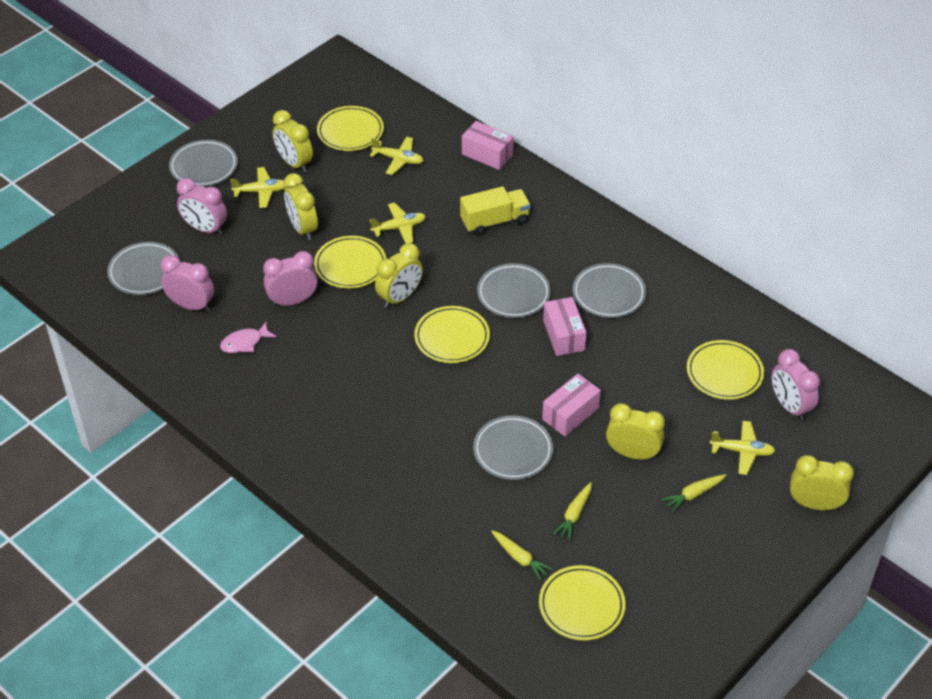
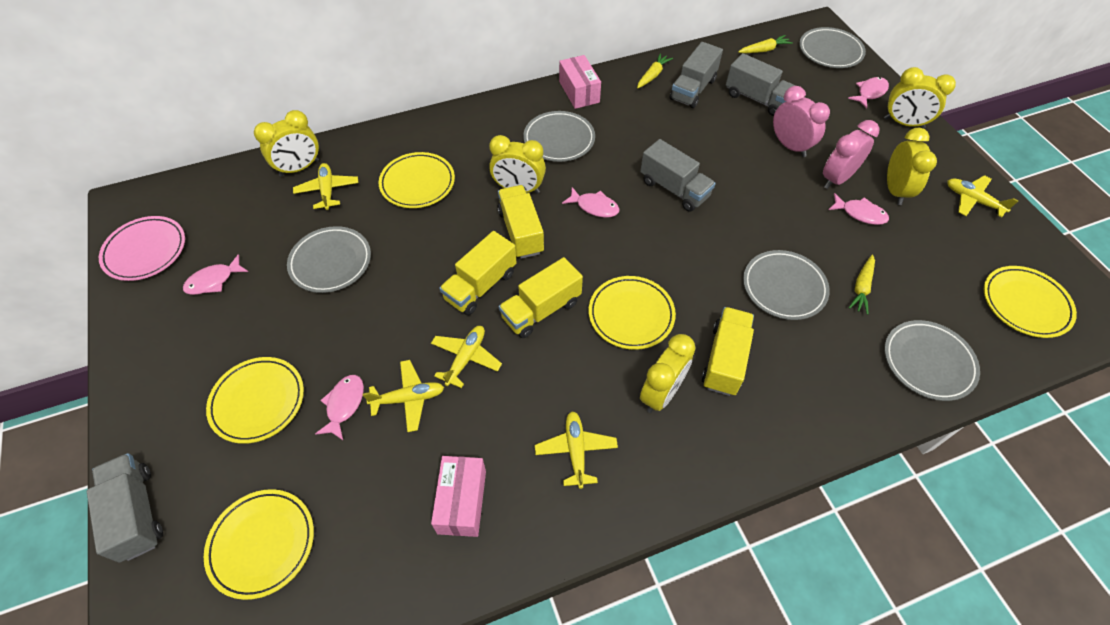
grey truck: 0 -> 4
pink box: 3 -> 2
pink clock: 4 -> 2
pink fish: 1 -> 5
pink plate: 0 -> 1
yellow plane: 4 -> 5
yellow truck: 1 -> 4

